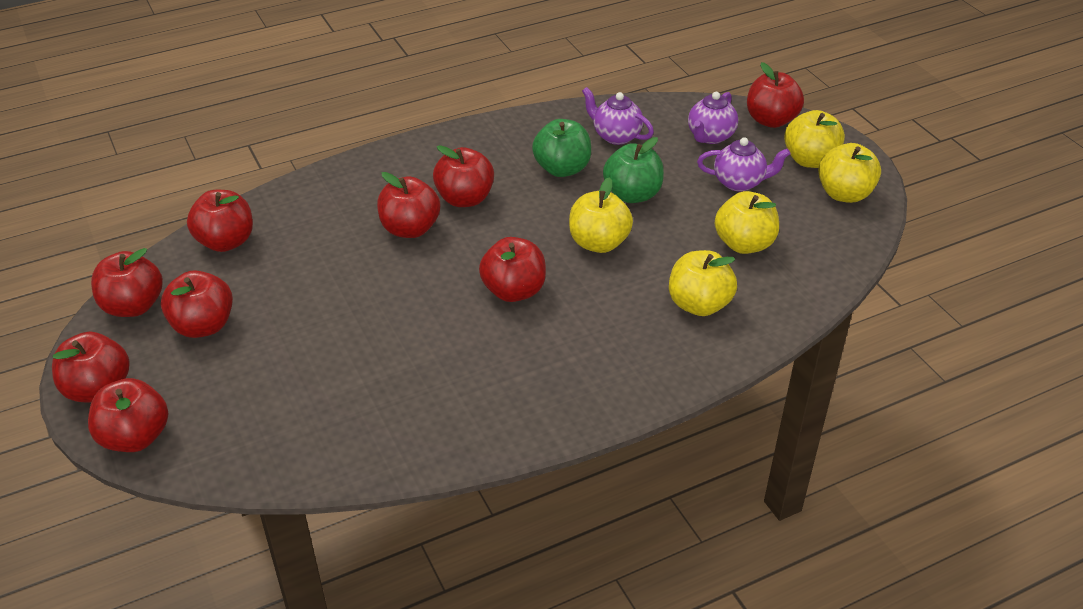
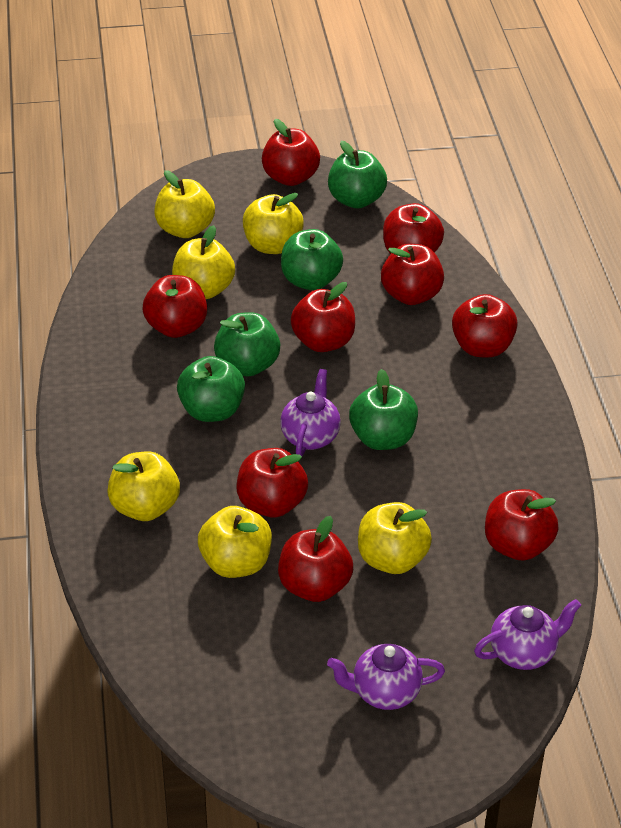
green apple: 2 -> 5
yellow apple: 5 -> 6

